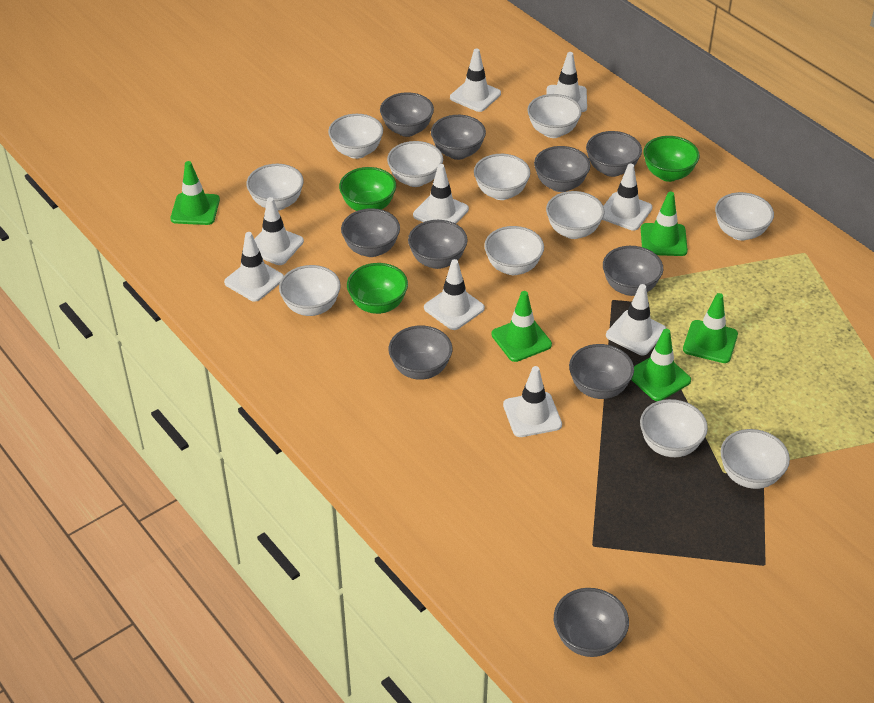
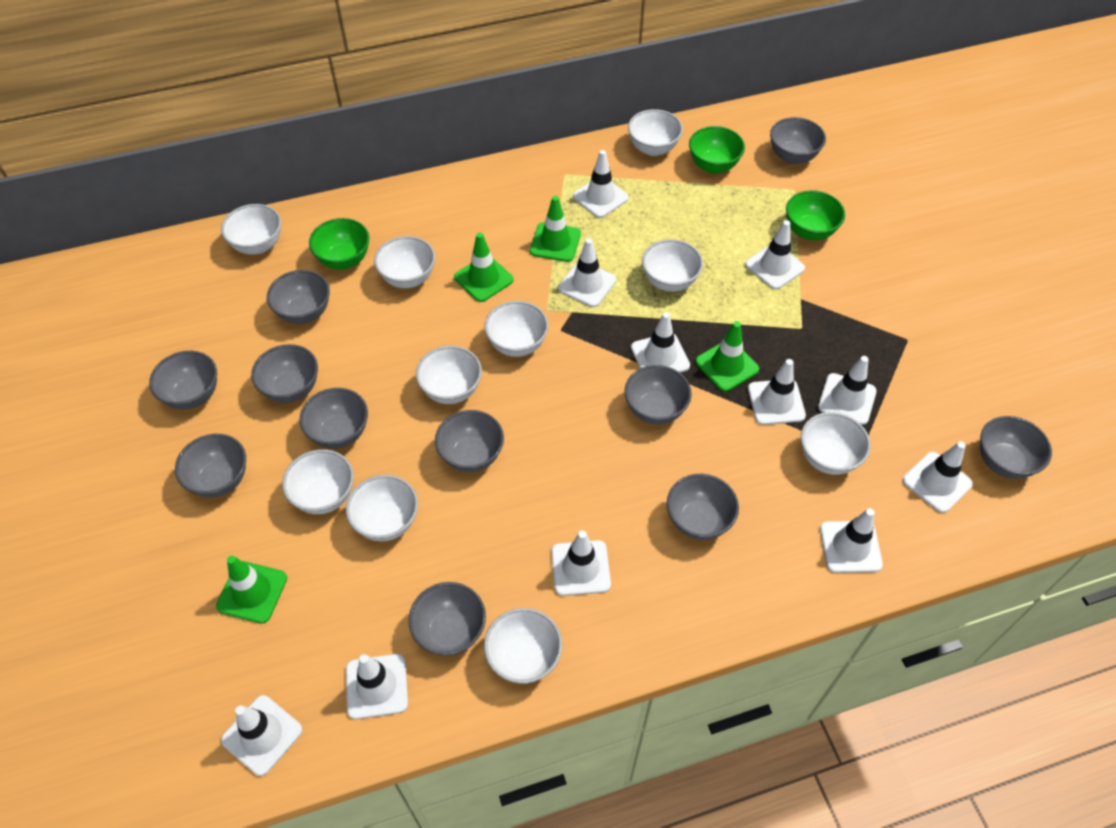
green traffic cone: 5 -> 4
grey bowl: 10 -> 11
white bowl: 11 -> 10
white traffic cone: 9 -> 11

